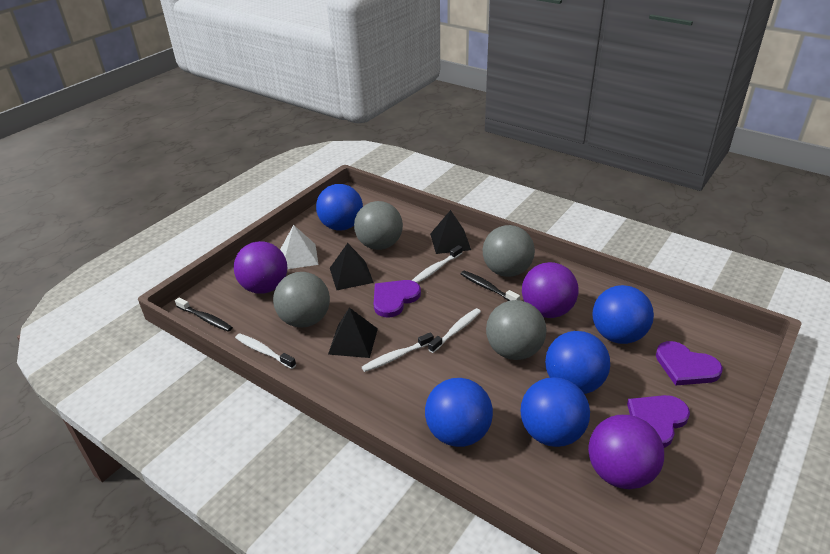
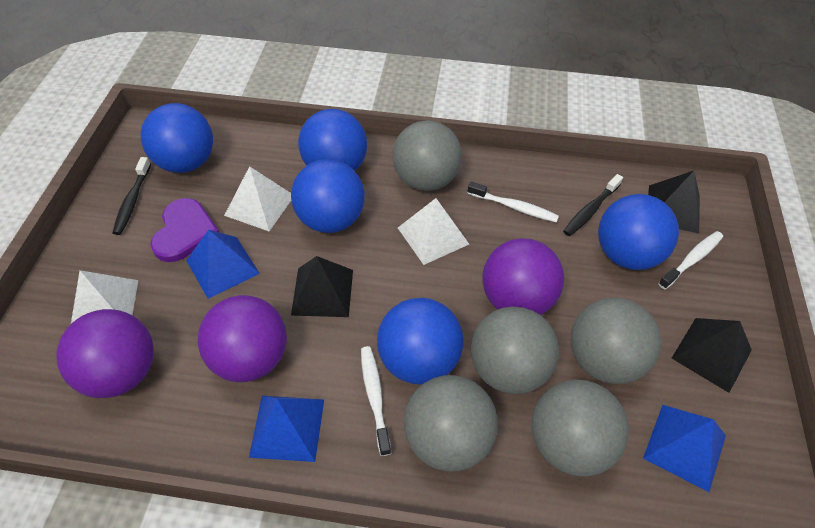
blue pyramid: 0 -> 3
grey ball: 4 -> 5
purple heart: 3 -> 1
white pyramid: 1 -> 3
white toothbrush: 4 -> 3

